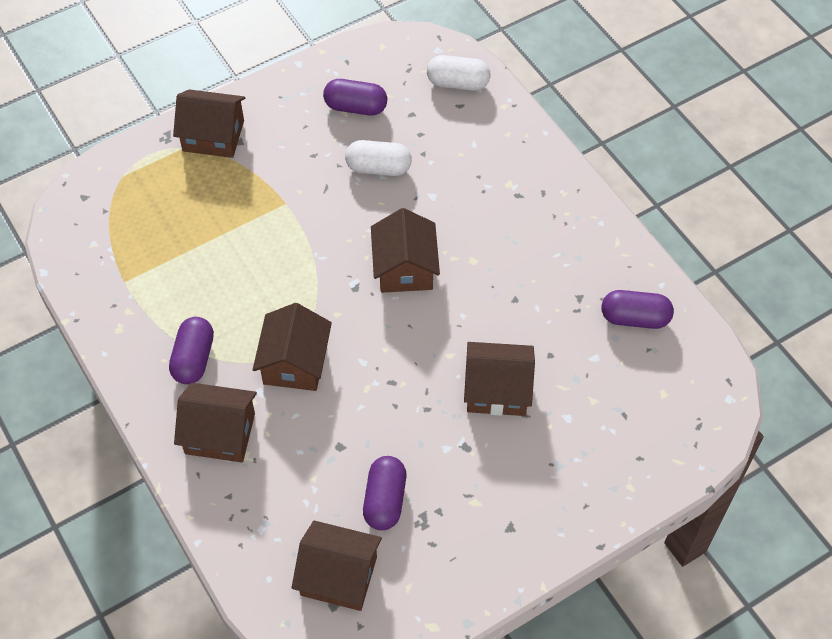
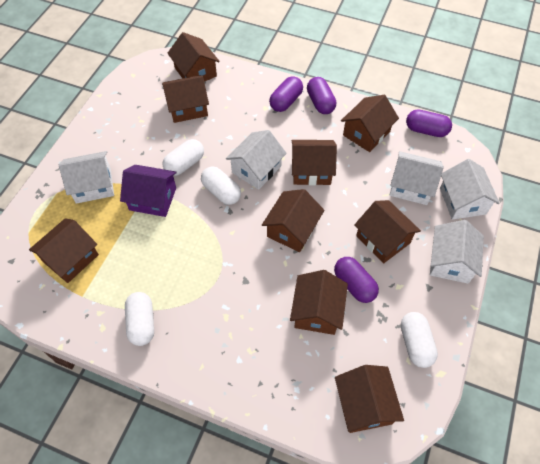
brown house: 6 -> 9
purple house: 0 -> 1
white capsule: 2 -> 4
white house: 0 -> 5

